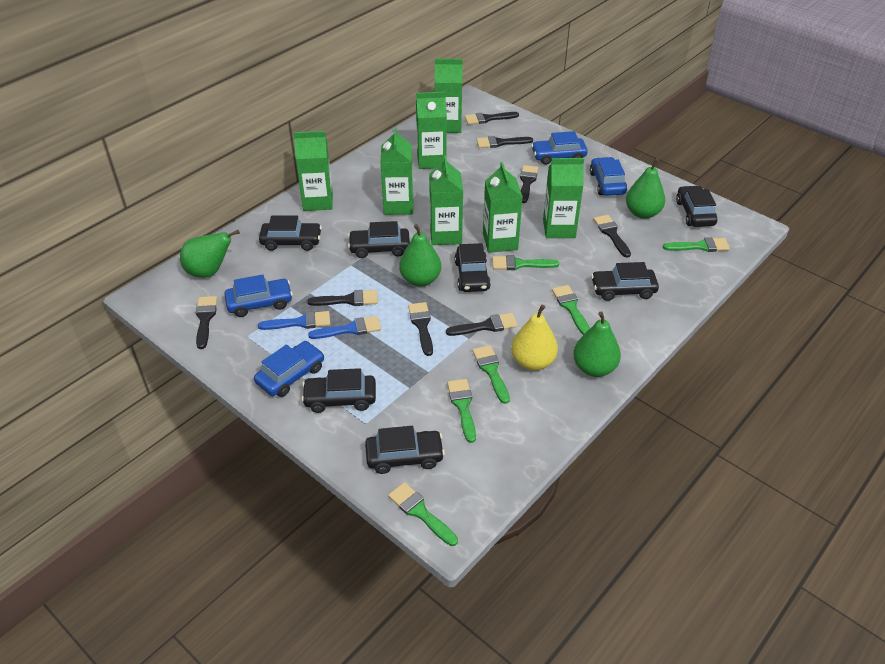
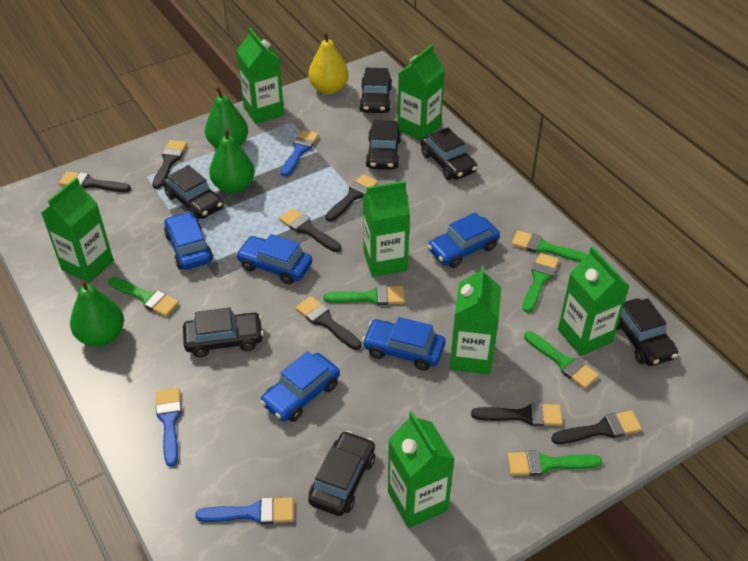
black brush: 8 -> 7
blue brush: 2 -> 3
blue car: 4 -> 5
green pear: 4 -> 3

